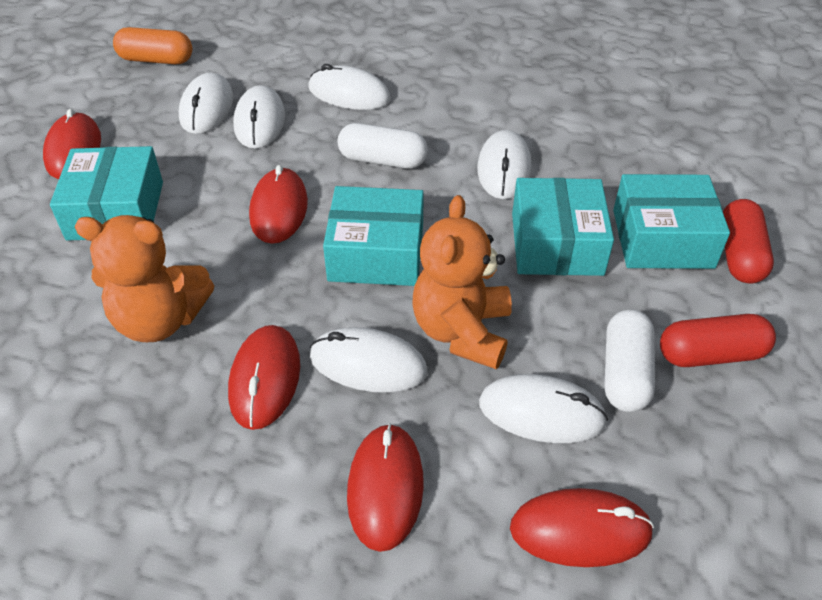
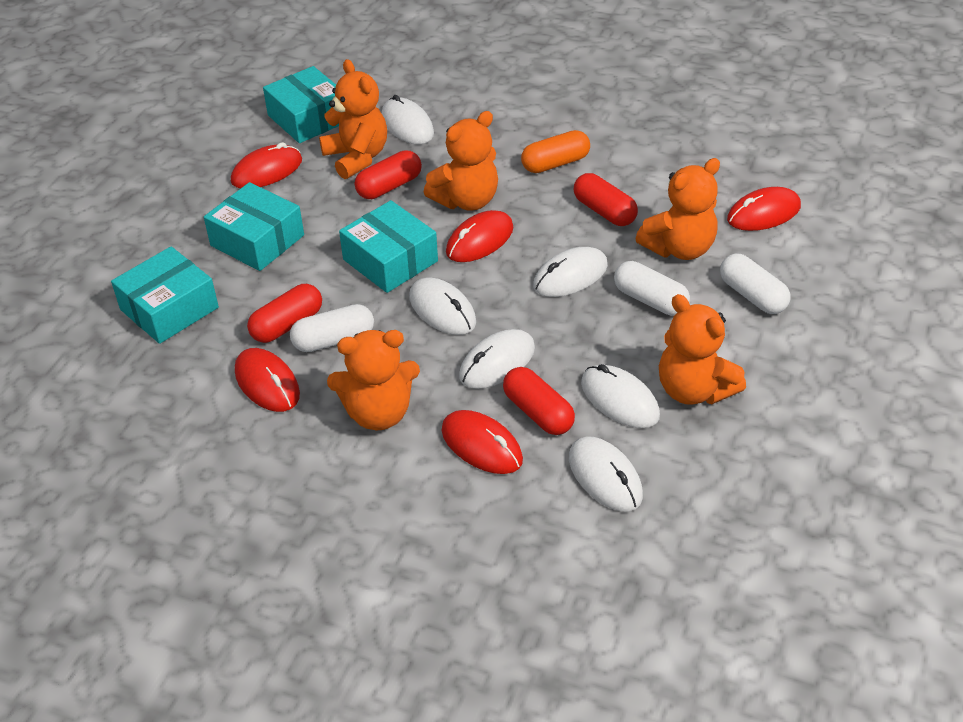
orange teddy bear: 2 -> 5
red capsule: 2 -> 4
white capsule: 2 -> 3

